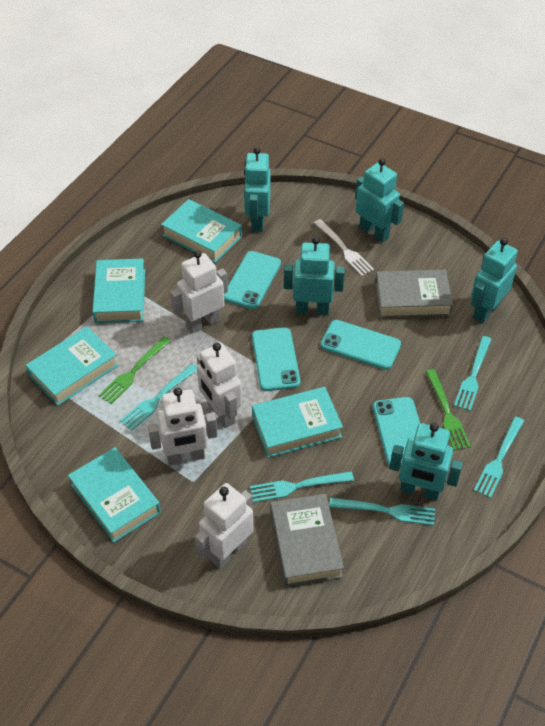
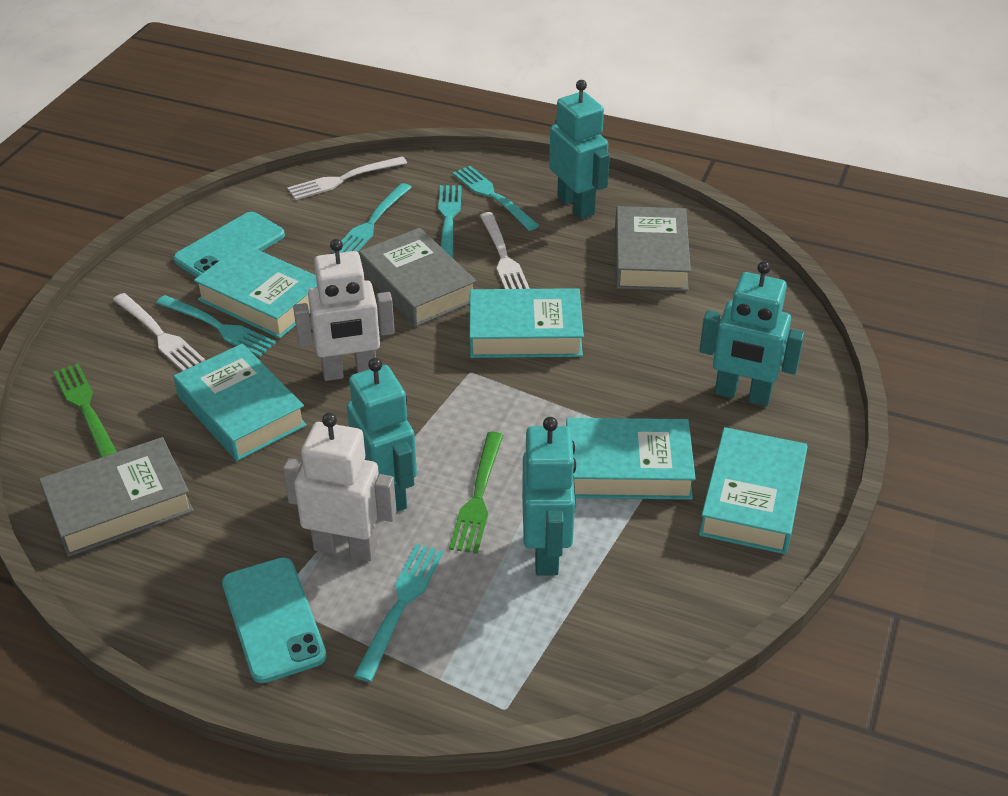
grey book: 2 -> 3
turquoise phone: 4 -> 2
turquoise robot: 5 -> 4
white fork: 1 -> 3
white robot: 4 -> 2

